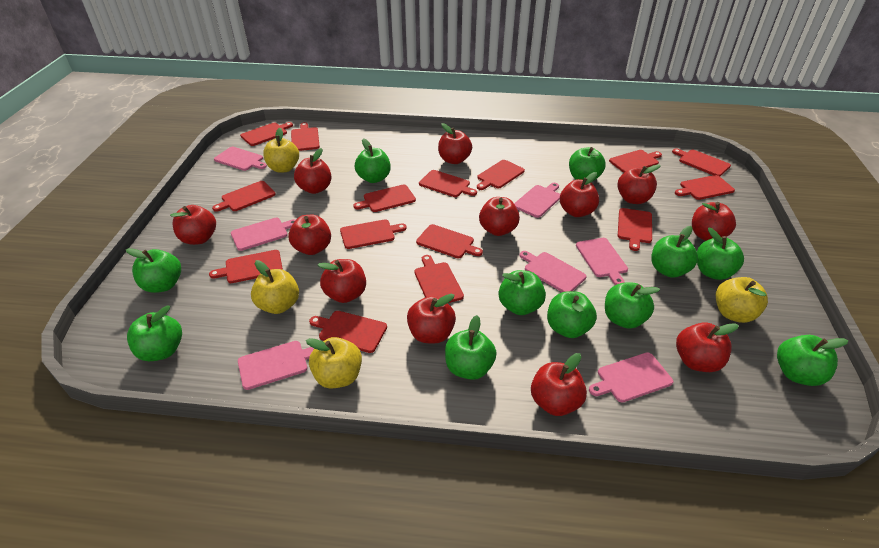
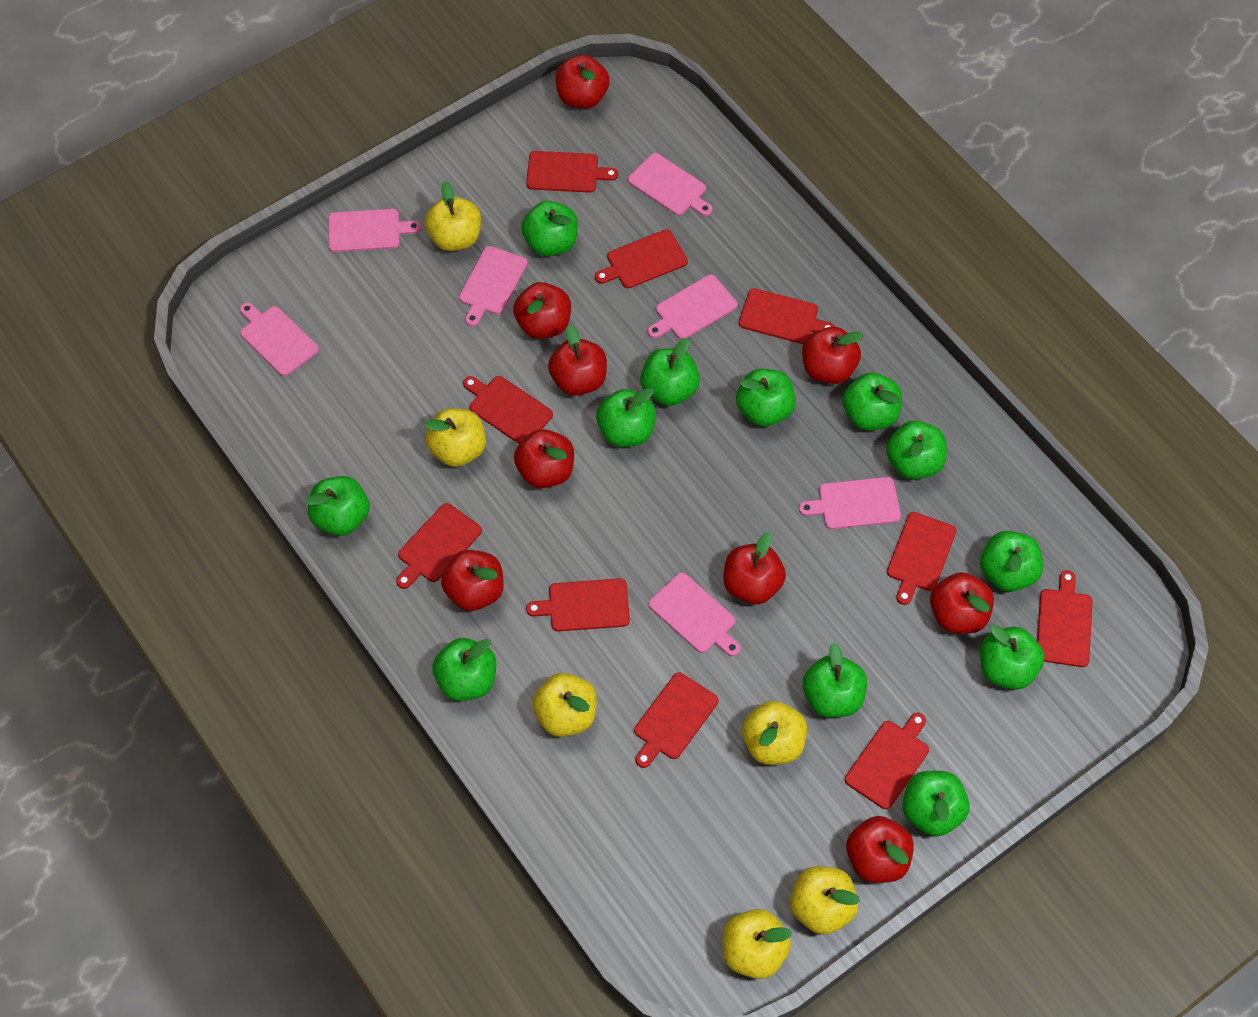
green apple: 11 -> 12
red apple: 12 -> 9
red cutting board: 15 -> 10
yellow apple: 4 -> 6

